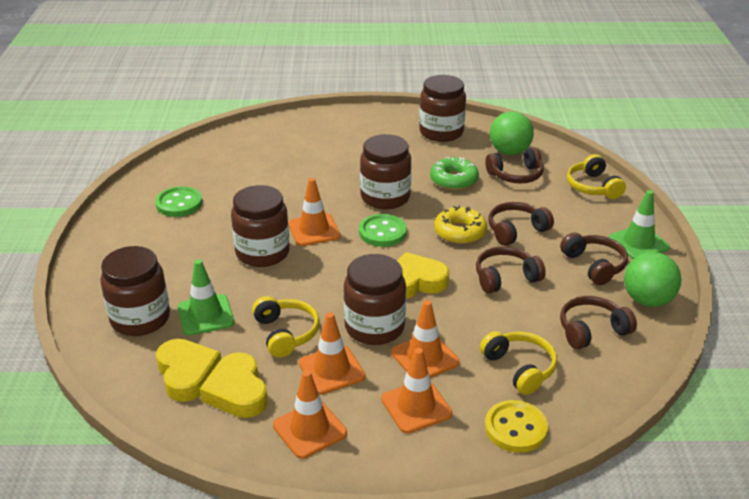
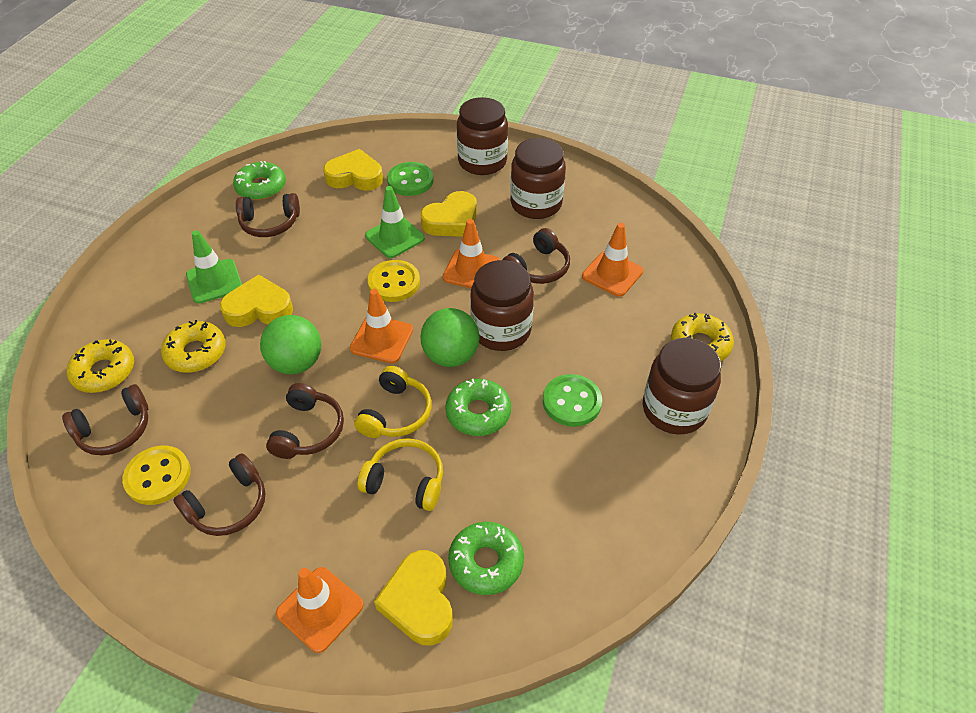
brown jar: 5 -> 4
green donut: 1 -> 3
orange traffic cone: 5 -> 4
yellow button: 1 -> 2
yellow donut: 1 -> 3
yellow headphones: 3 -> 2
yellow heart: 3 -> 4

